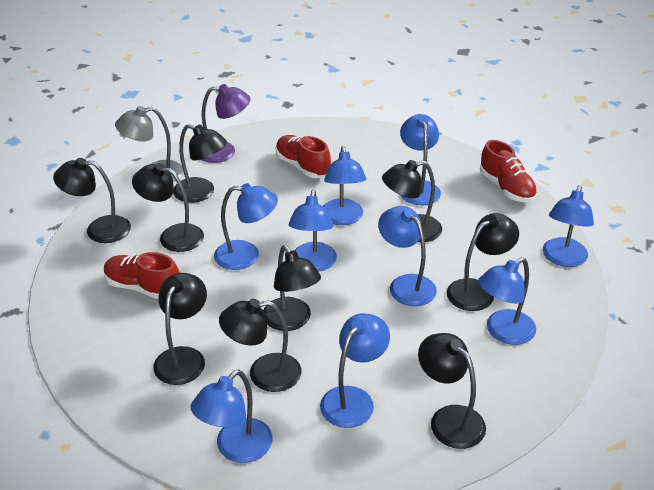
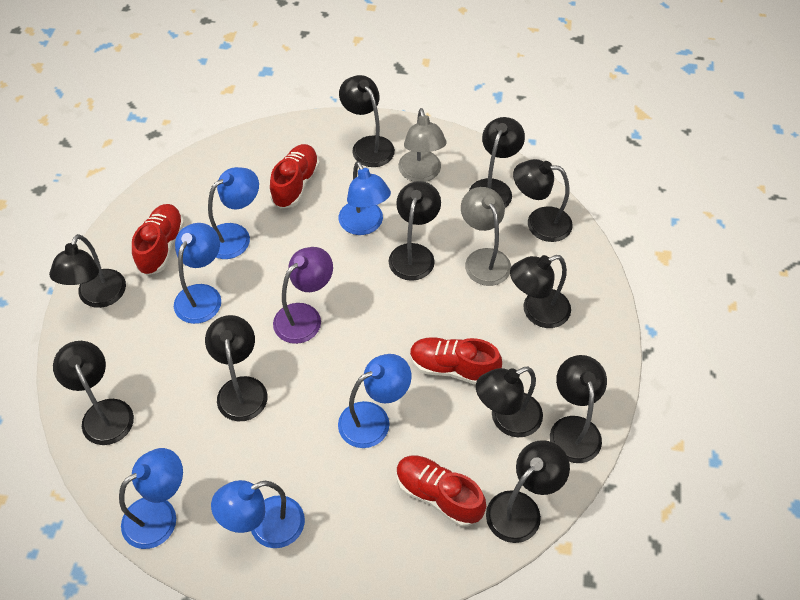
black lamp: 9 -> 11
blue lamp: 9 -> 6
grey lamp: 1 -> 2
red shoe: 3 -> 4

